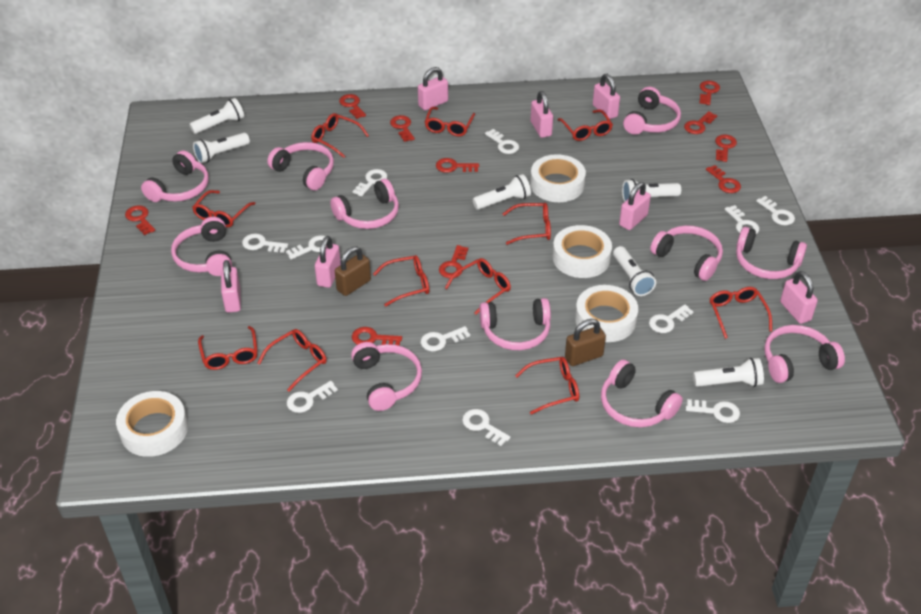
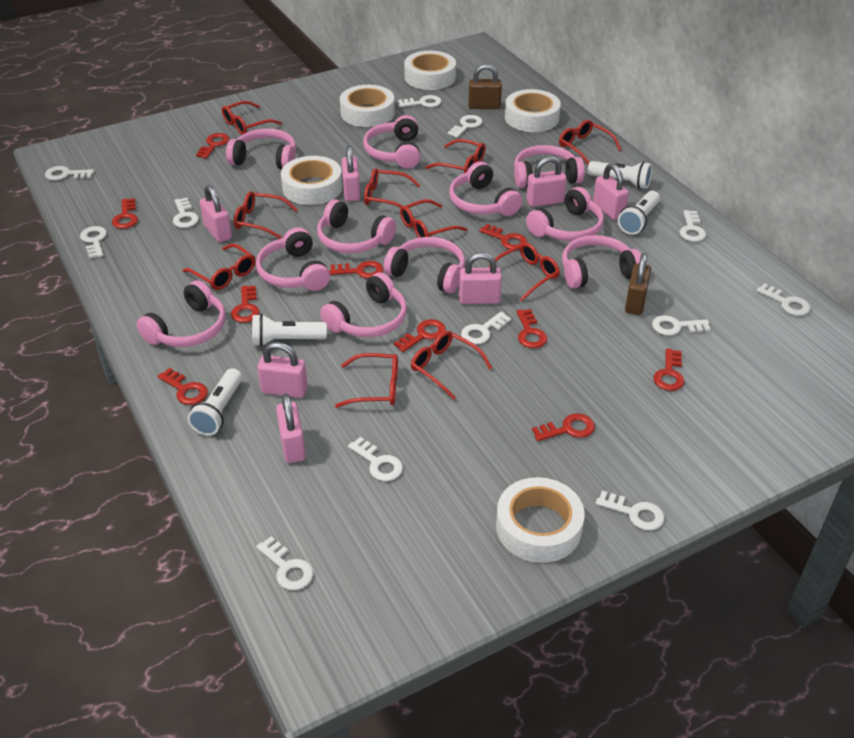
red glasses: 11 -> 10
white flashlight: 6 -> 4
white key: 11 -> 12
white tape: 4 -> 5

